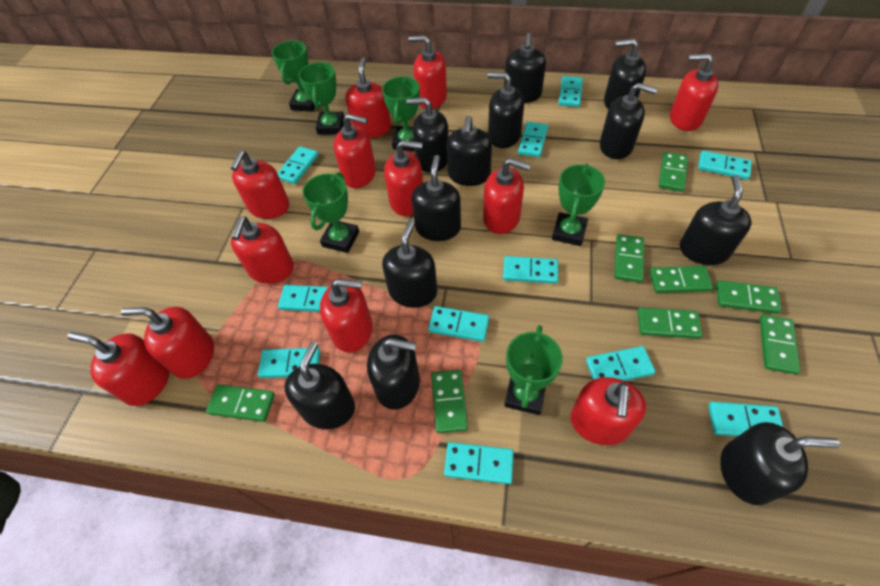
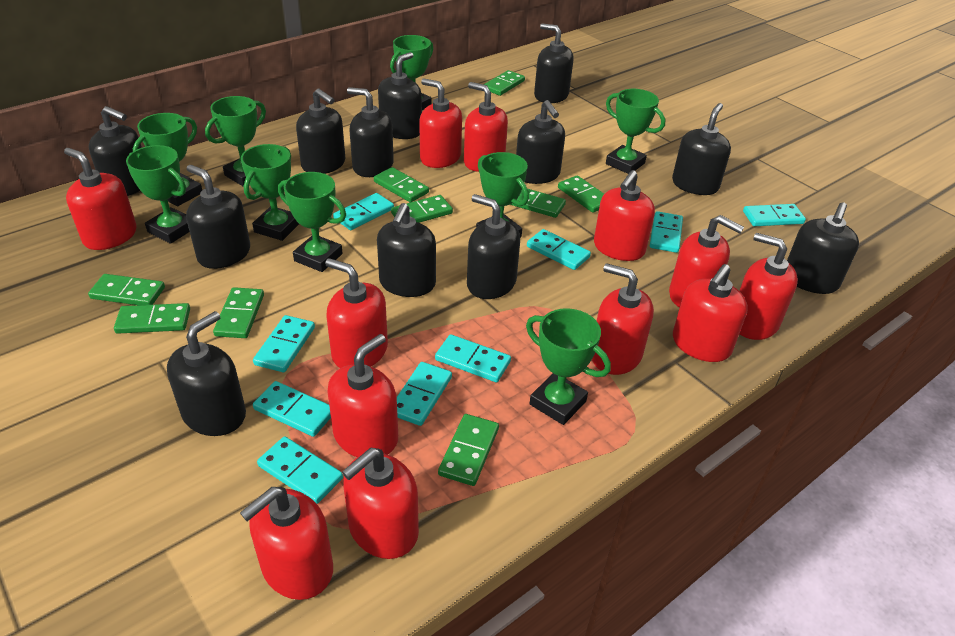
green domino: 8 -> 9
green trophy: 6 -> 9
turquoise domino: 11 -> 9

